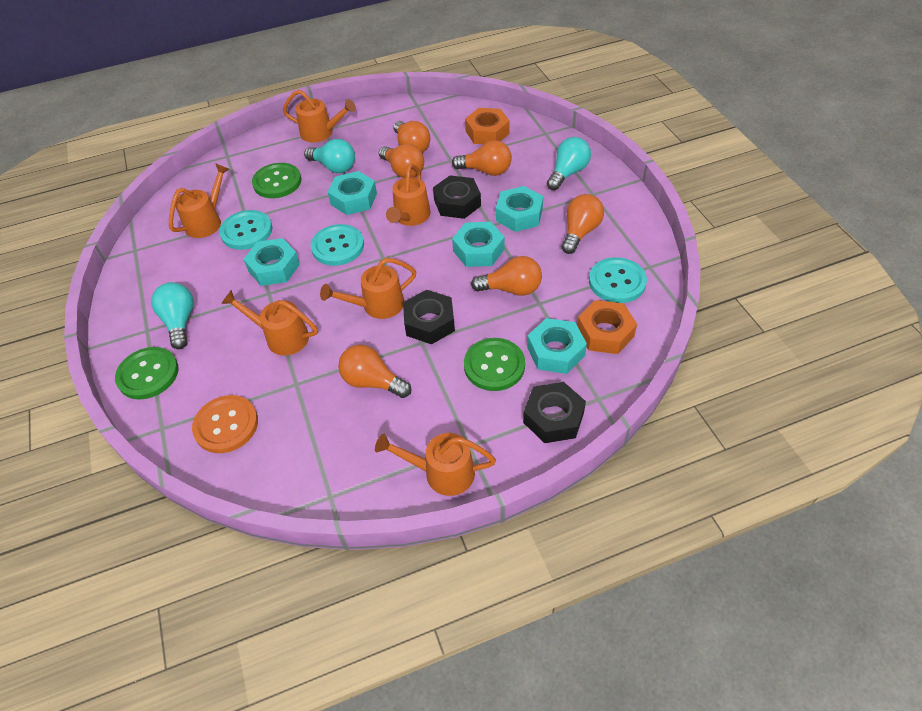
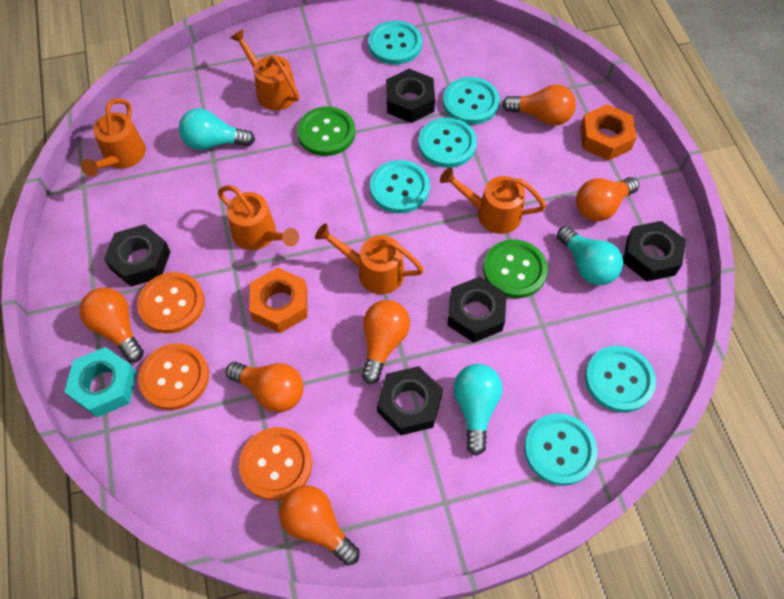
black nut: 3 -> 5
green button: 3 -> 2
orange button: 1 -> 3
orange watering can: 6 -> 5
turquoise button: 3 -> 6
turquoise nut: 5 -> 1

